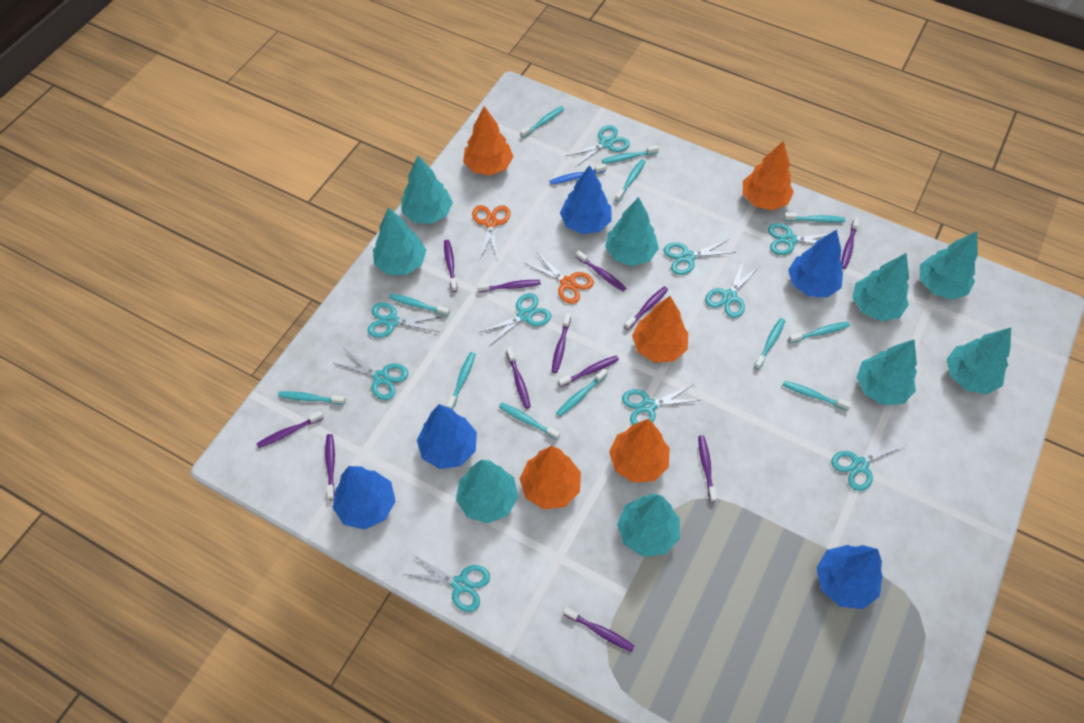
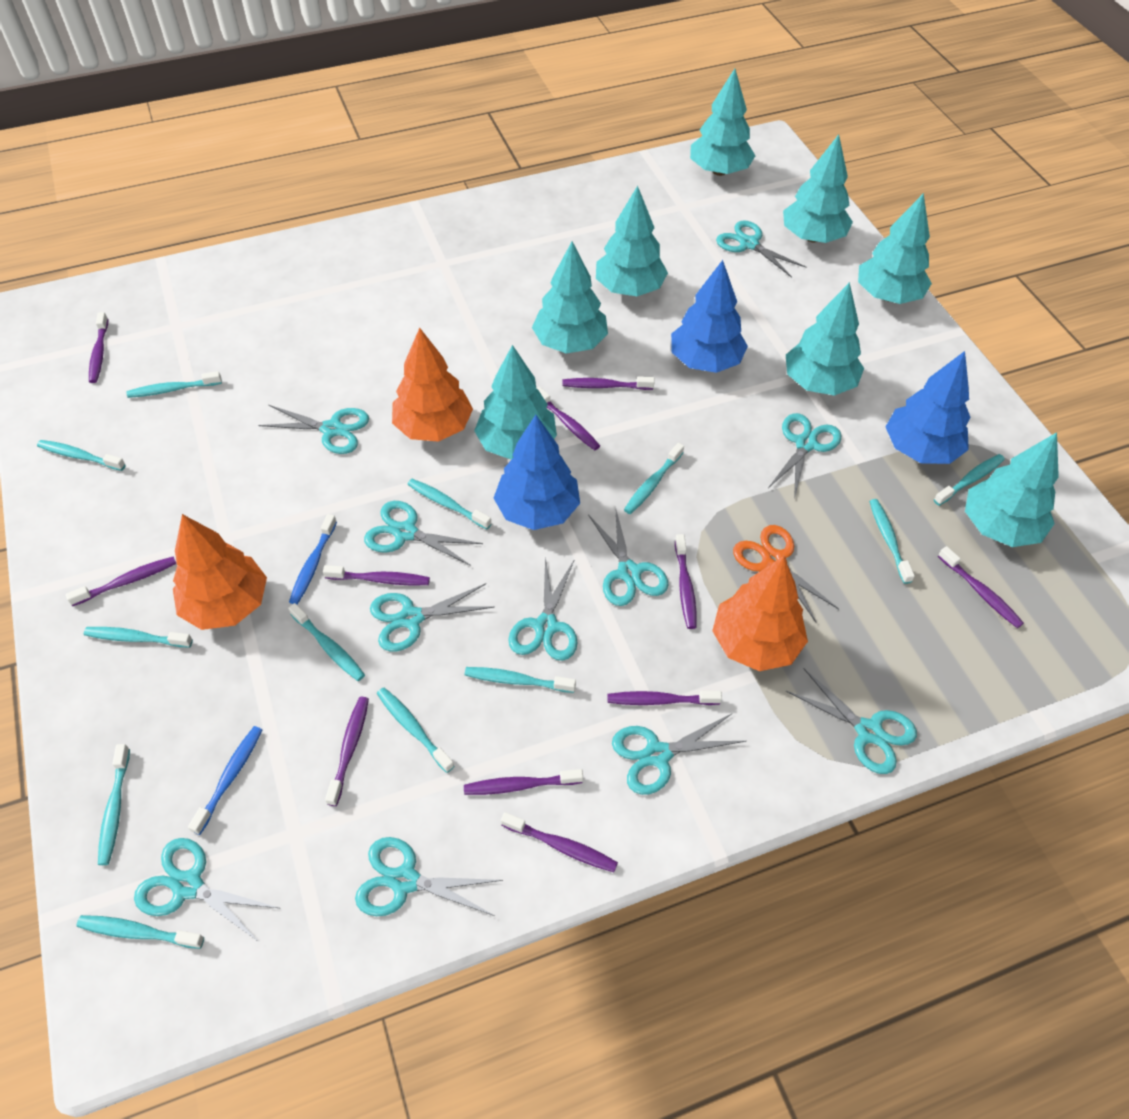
blue toothbrush: 1 -> 2
blue tree: 5 -> 3
orange scissors: 2 -> 1
orange tree: 5 -> 3
purple toothbrush: 12 -> 11
turquoise scissors: 10 -> 11
turquoise tree: 9 -> 8

